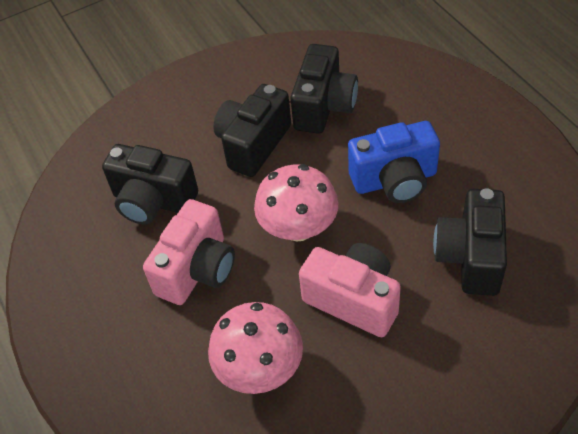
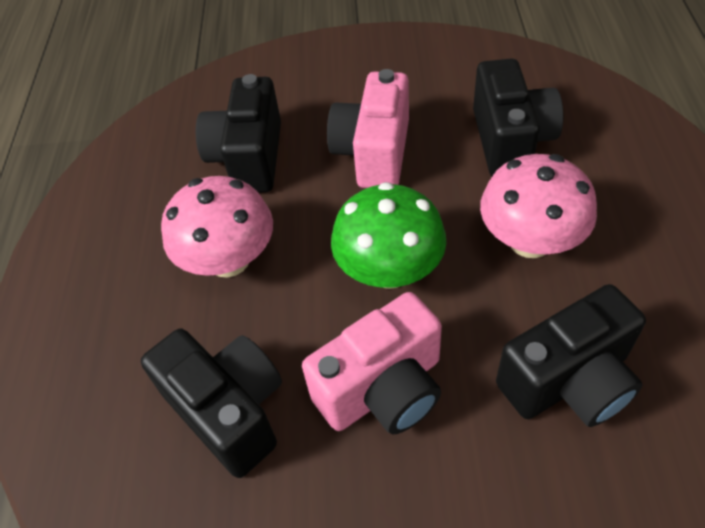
blue camera: 1 -> 0
green mushroom: 0 -> 1

